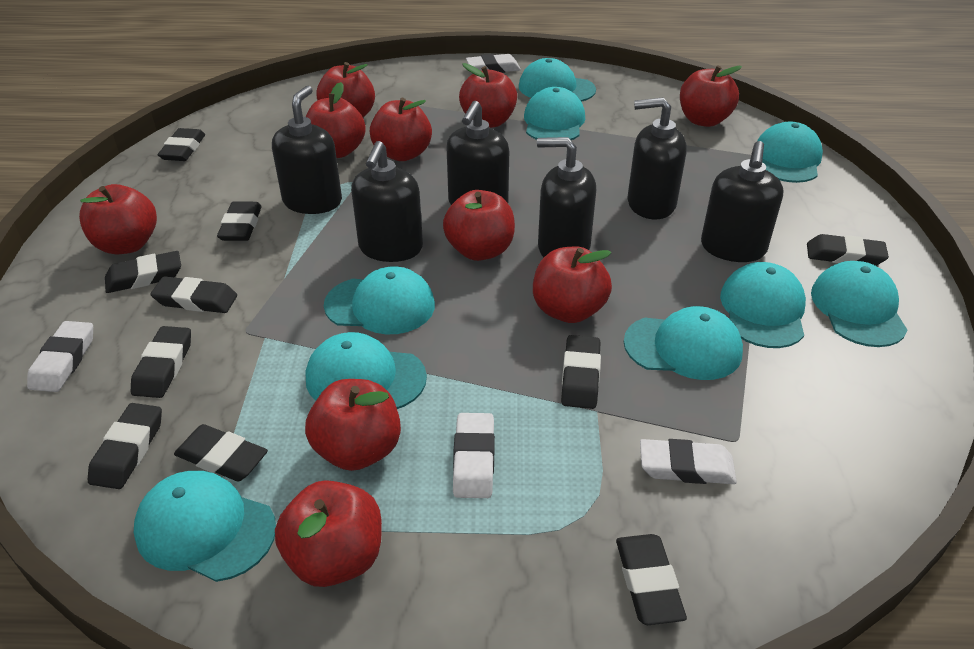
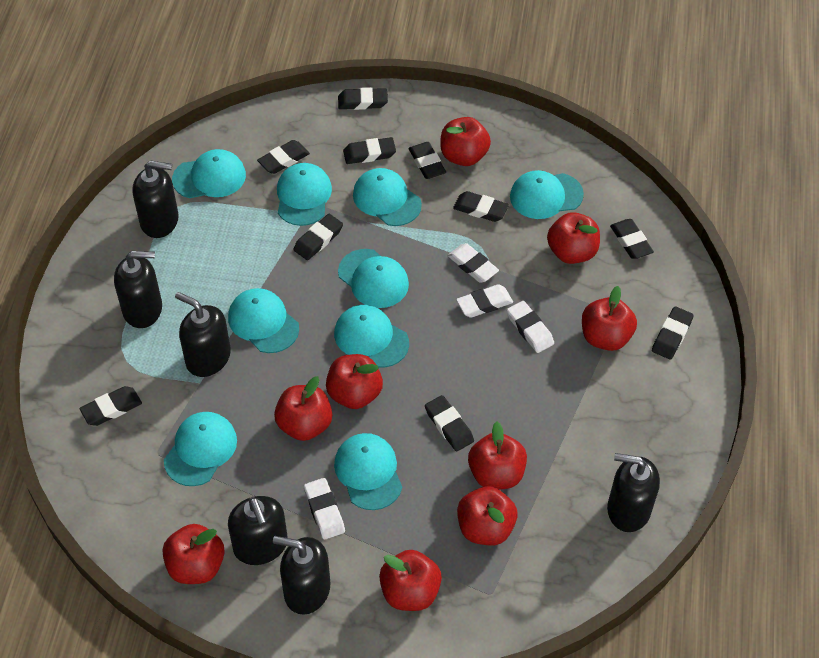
red apple: 10 -> 9

